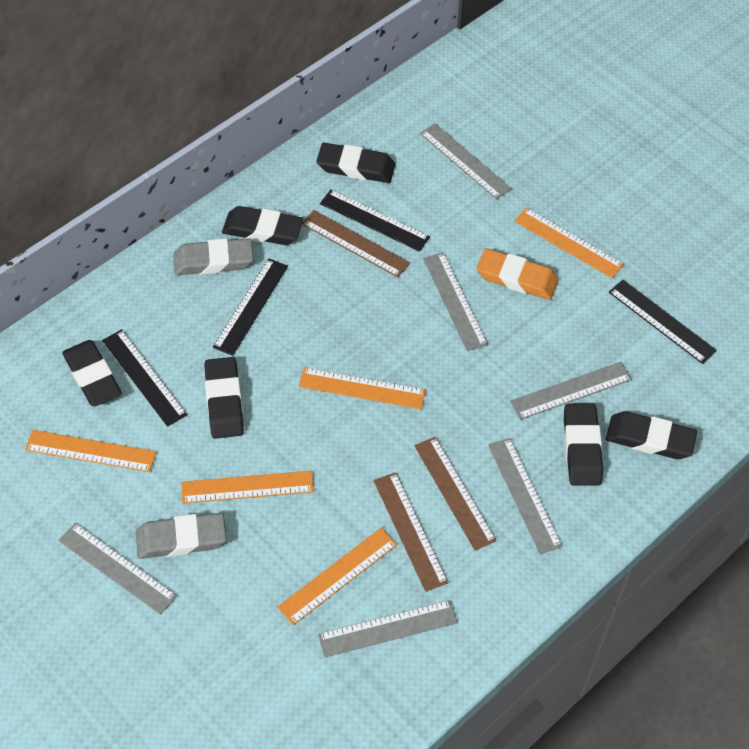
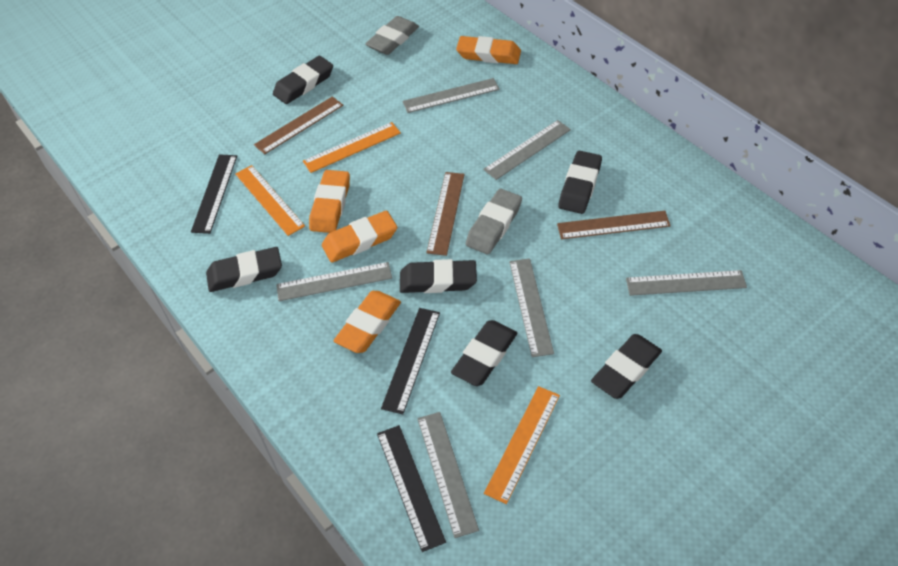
black ruler: 4 -> 3
orange eraser: 1 -> 4
orange ruler: 5 -> 3

